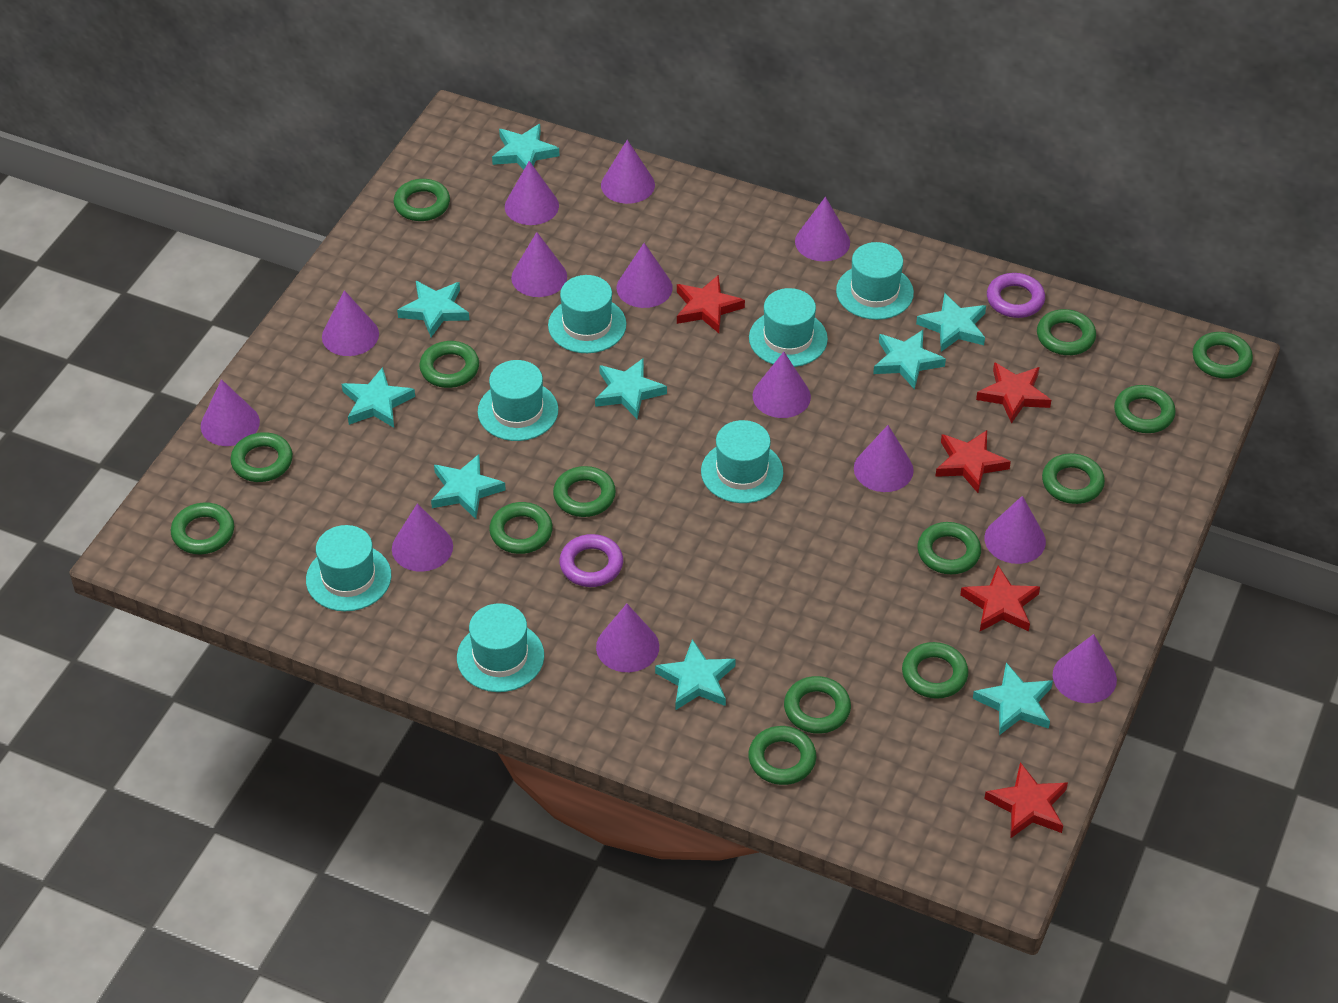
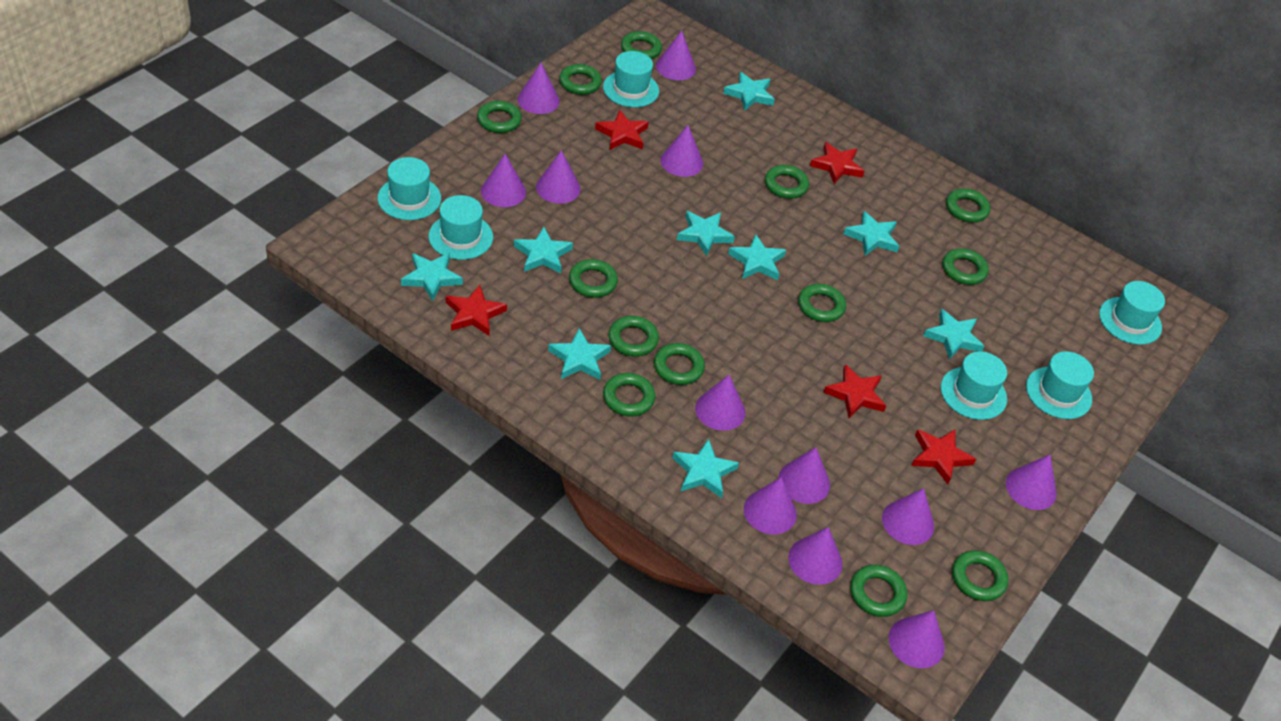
green ring: 14 -> 13
purple cone: 13 -> 12
purple ring: 2 -> 0
turquoise hat: 7 -> 6

